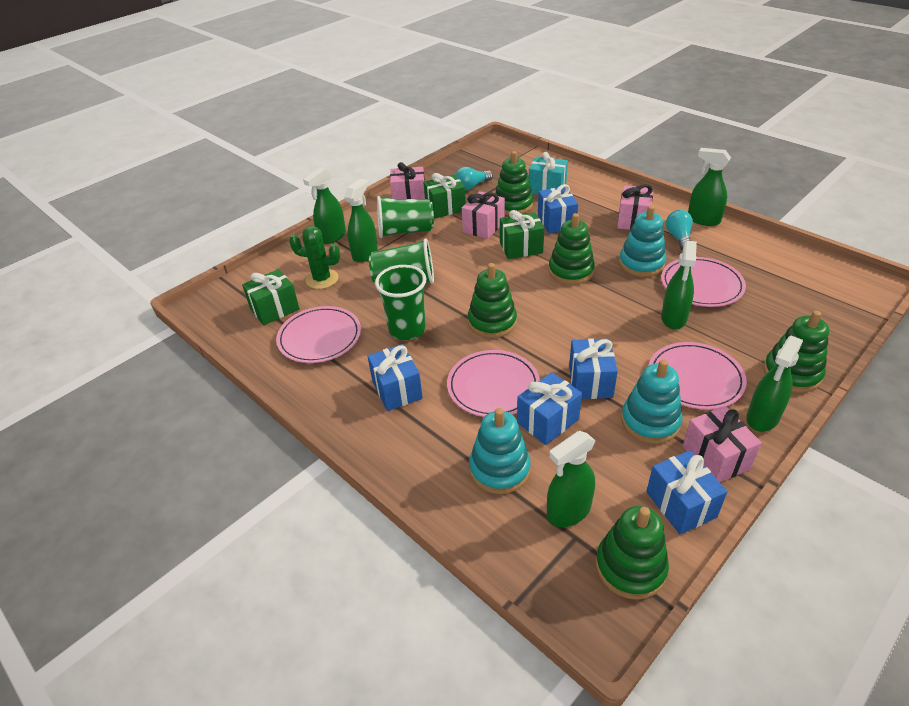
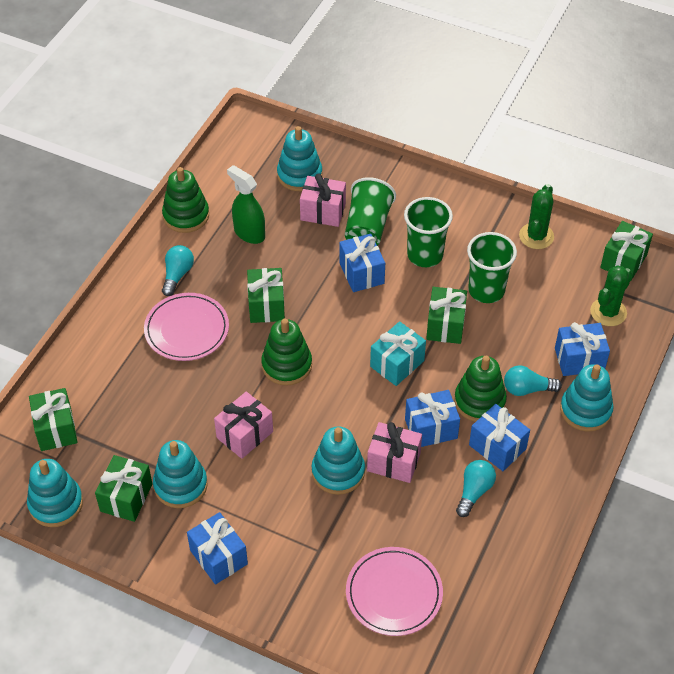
green cactus: 1 -> 2
green gift: 3 -> 5
green spray bottle: 6 -> 1
green stacking toy: 5 -> 3
pink gift: 4 -> 3
pink plate: 4 -> 2
turquoise light bulb: 2 -> 3
turquoise stacking toy: 3 -> 5

